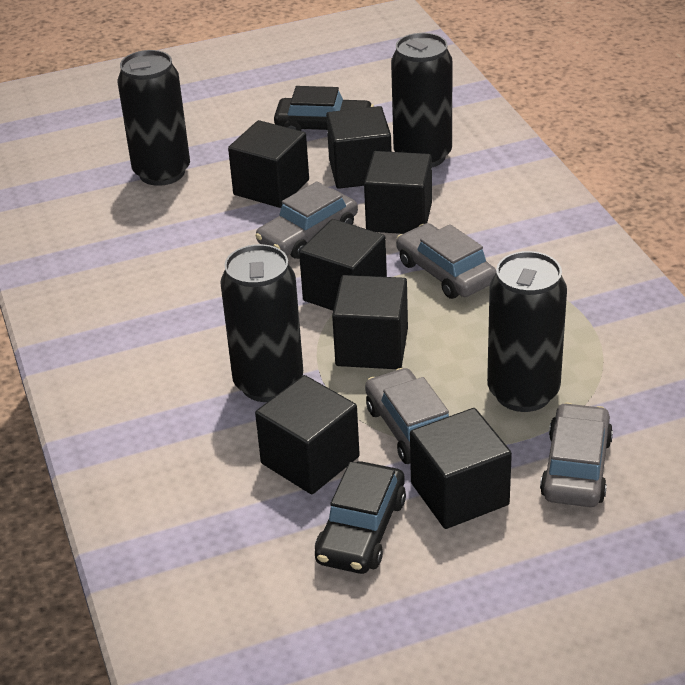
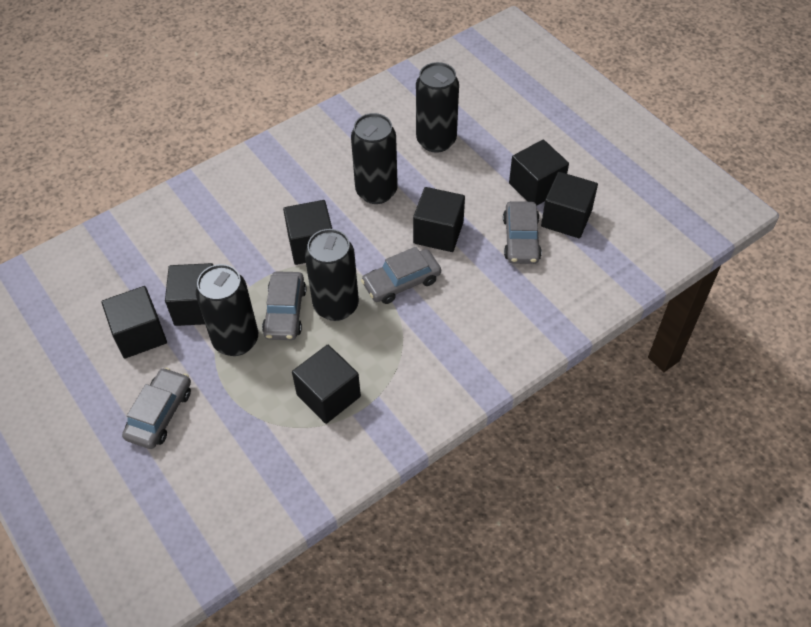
black car: 2 -> 0

